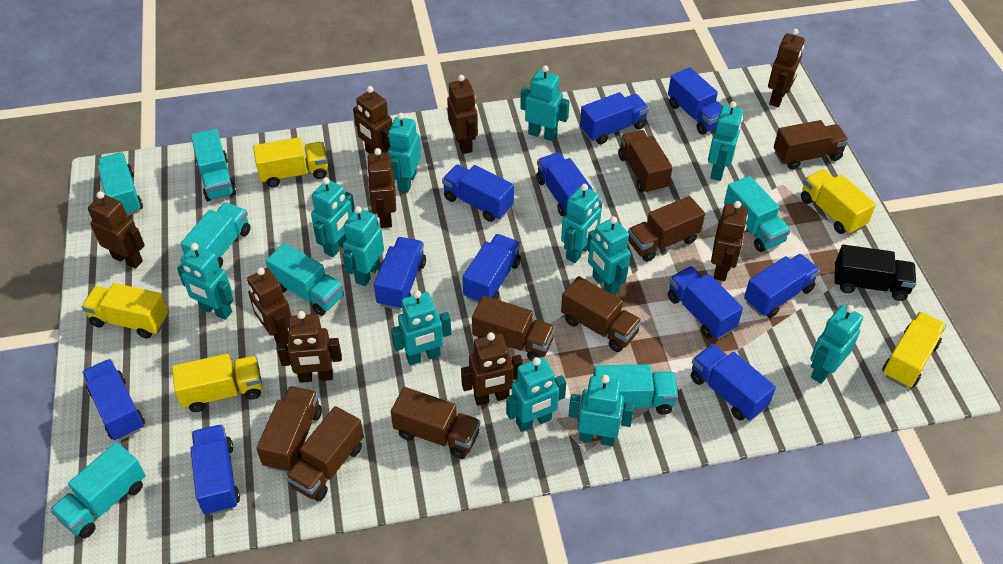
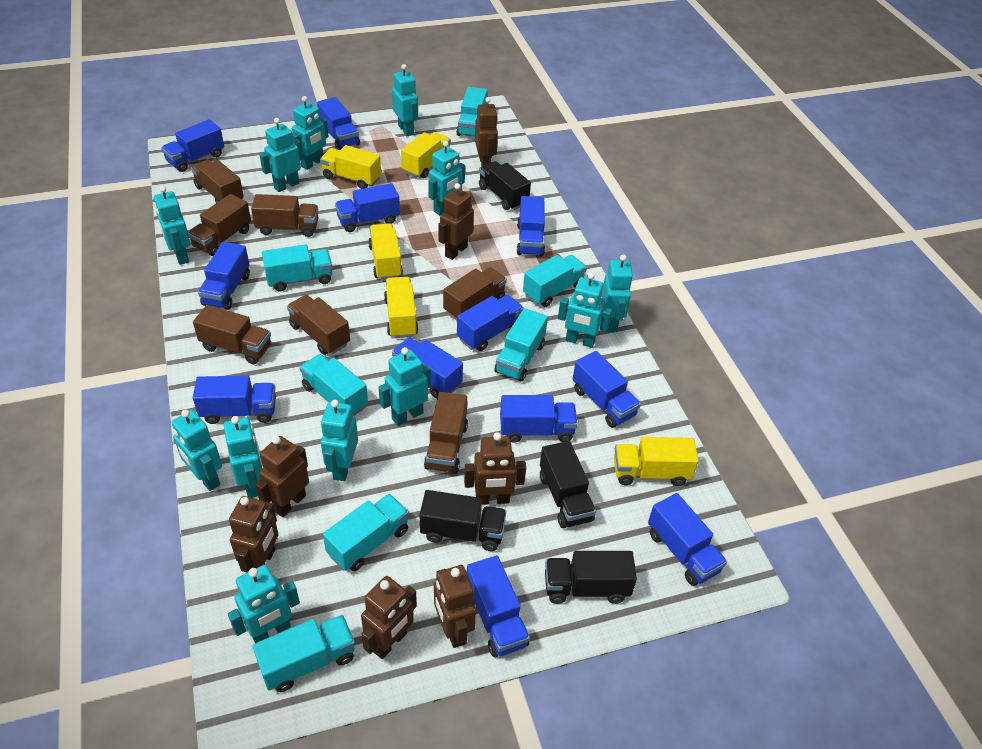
black truck: 1 -> 4
blue truck: 11 -> 12
brown robot: 9 -> 7
brown truck: 8 -> 7

